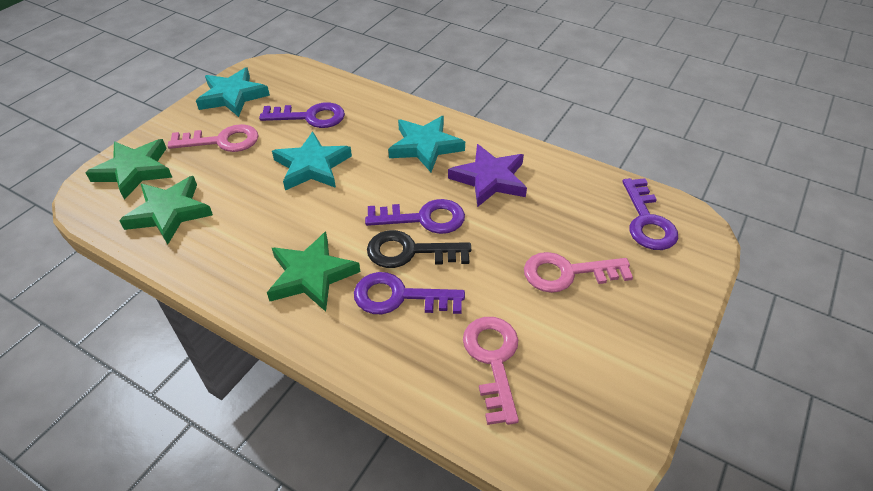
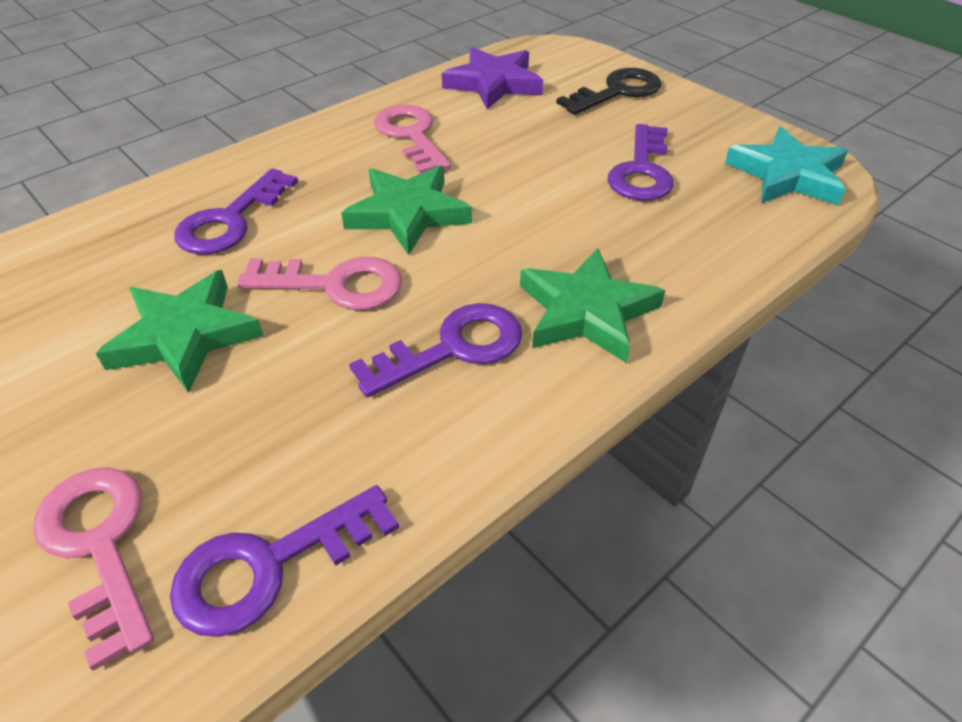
turquoise star: 3 -> 1

